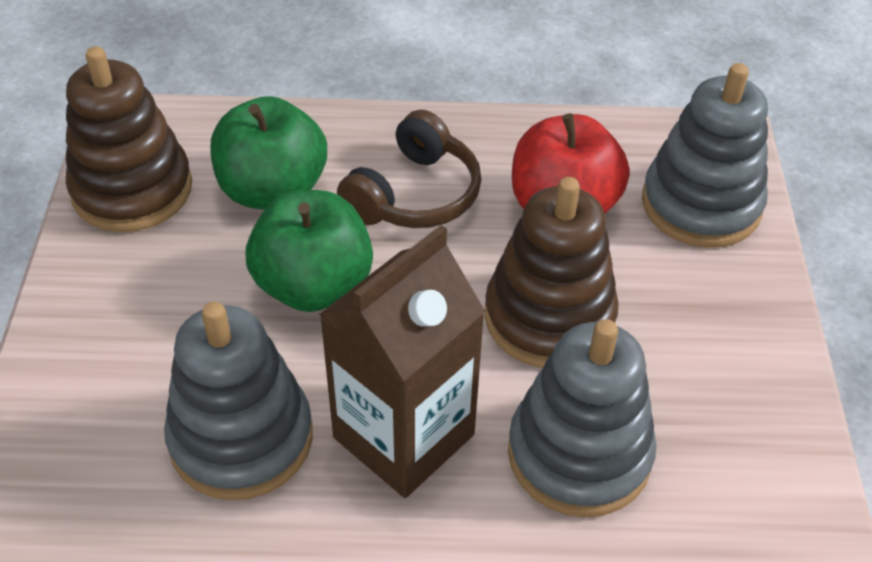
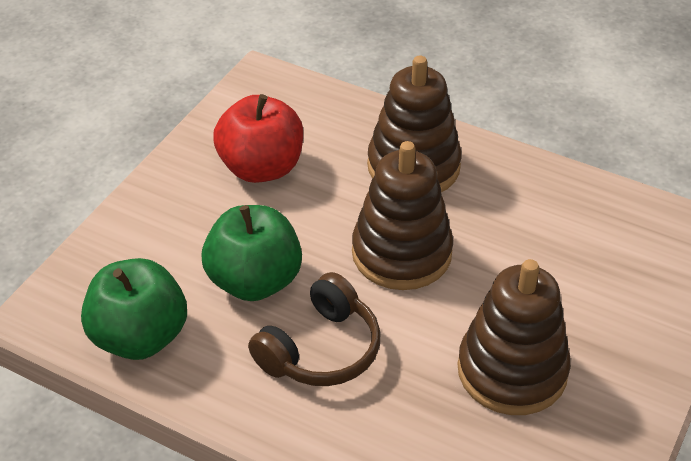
brown carton: 1 -> 0
brown stacking toy: 2 -> 3
grey stacking toy: 3 -> 0

